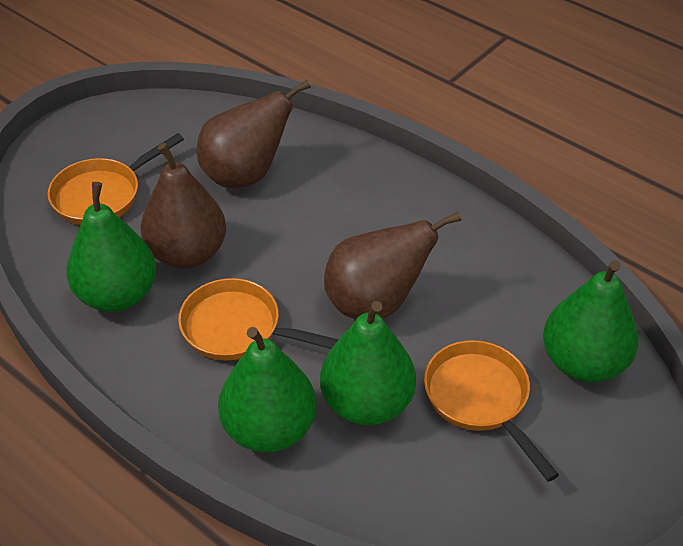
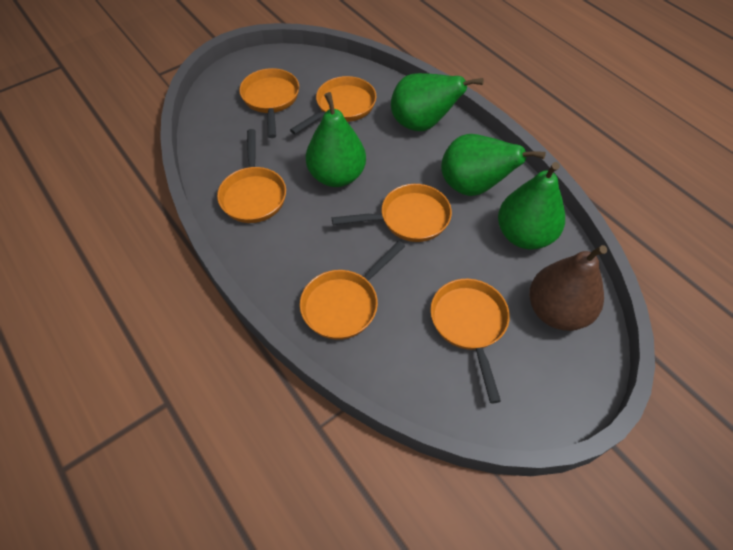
brown pear: 3 -> 1
orange pan: 3 -> 6

